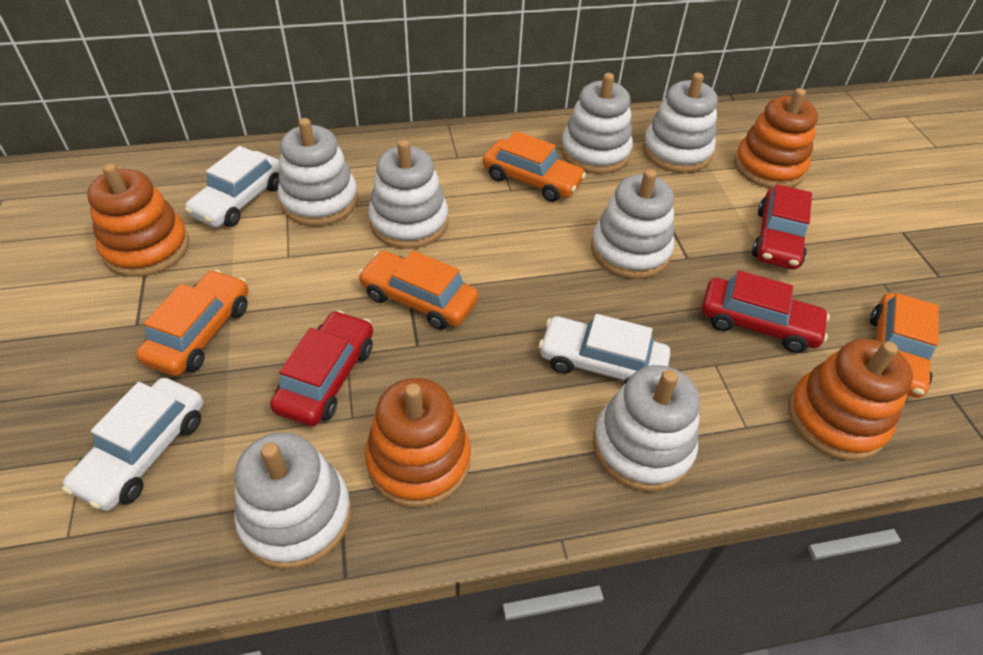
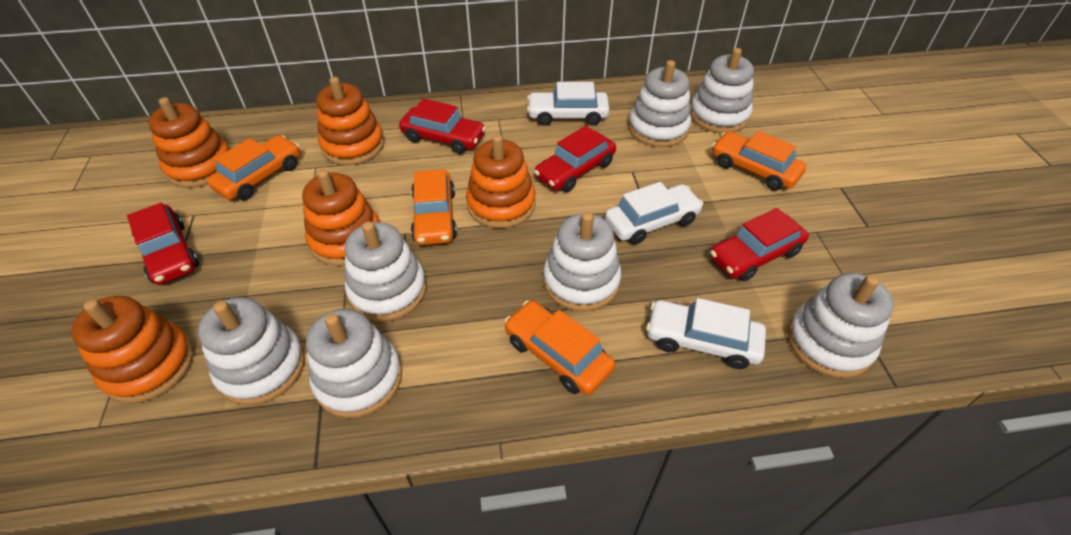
orange stacking toy: 4 -> 5
red car: 3 -> 4

